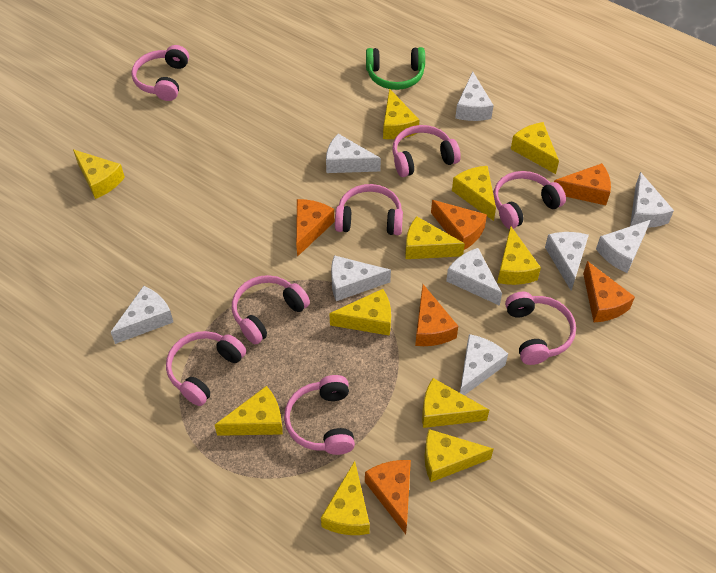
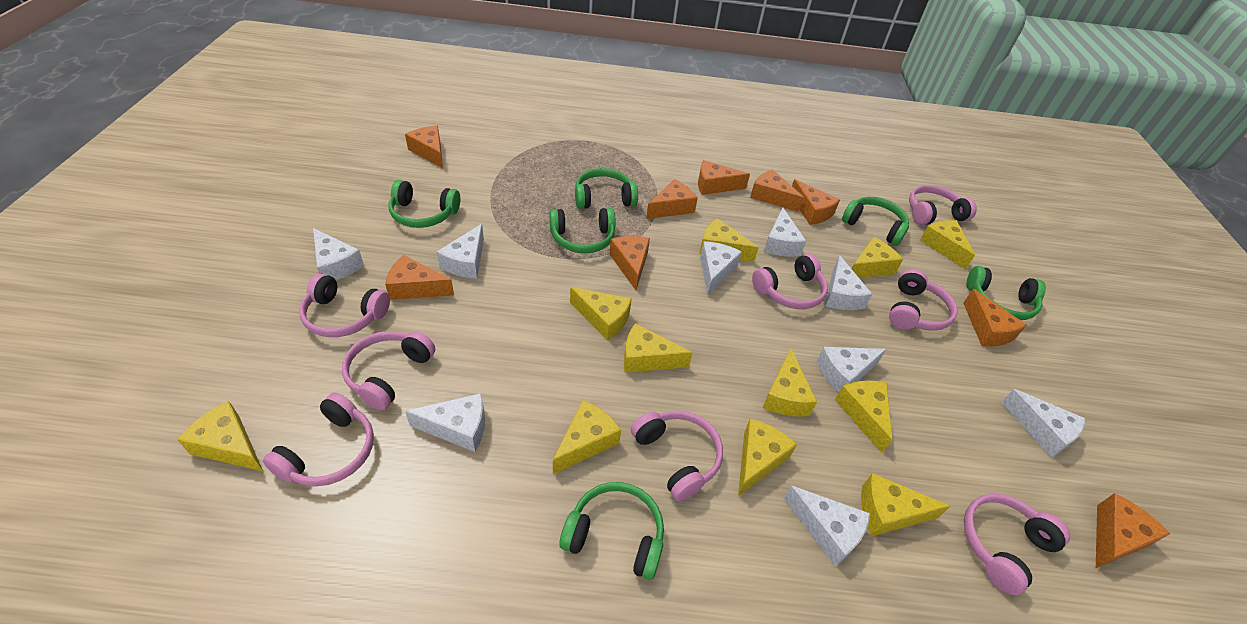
green headphones: 1 -> 6
orange cheese: 6 -> 9

